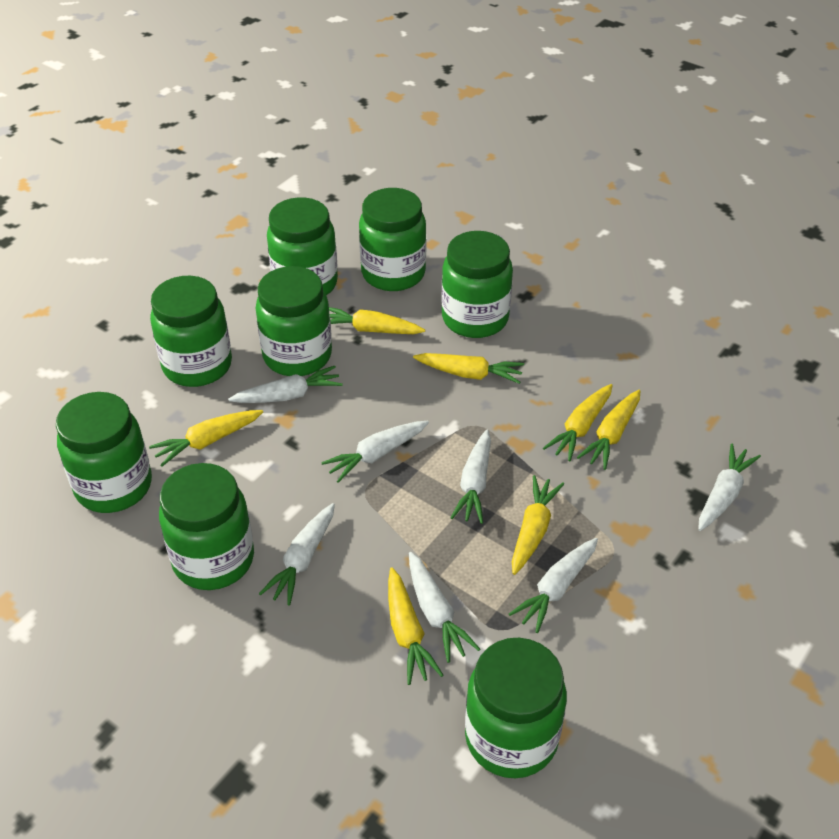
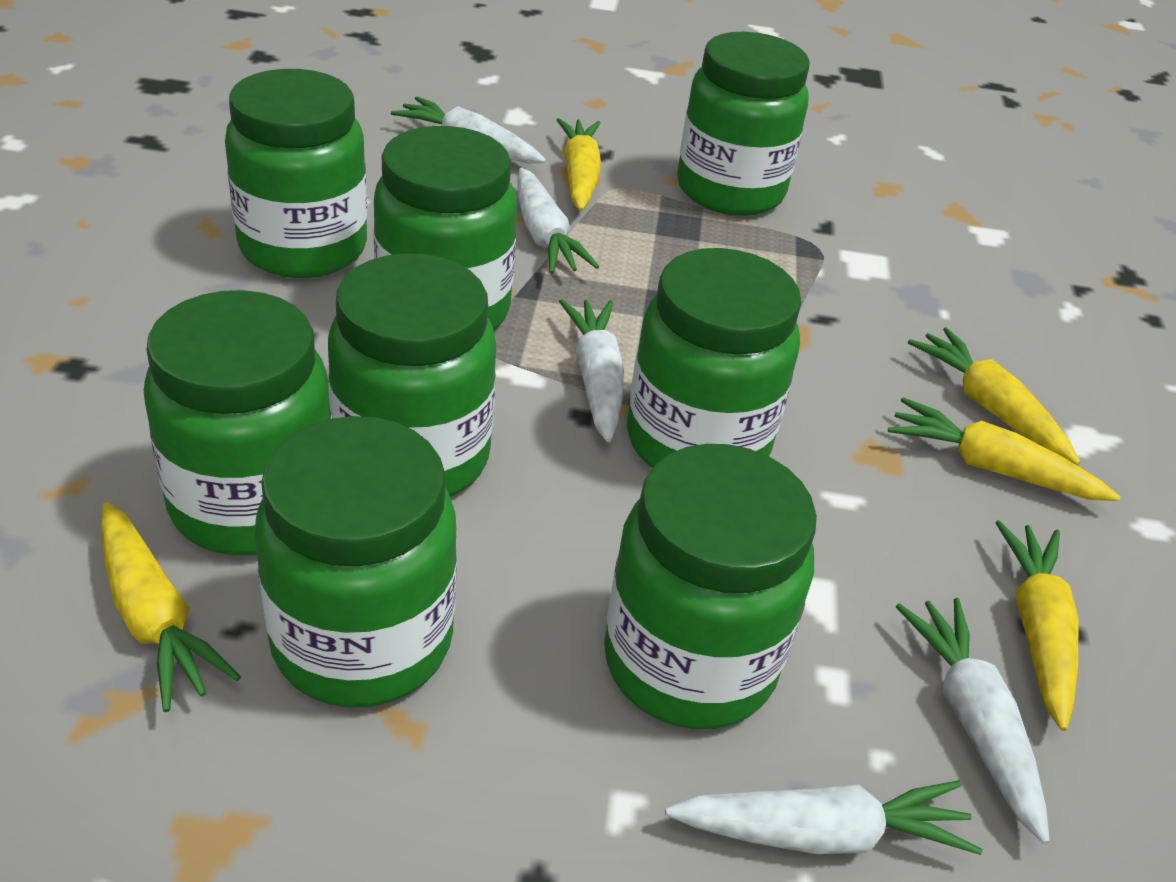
white carrot: 7 -> 5
yellow carrot: 7 -> 5

